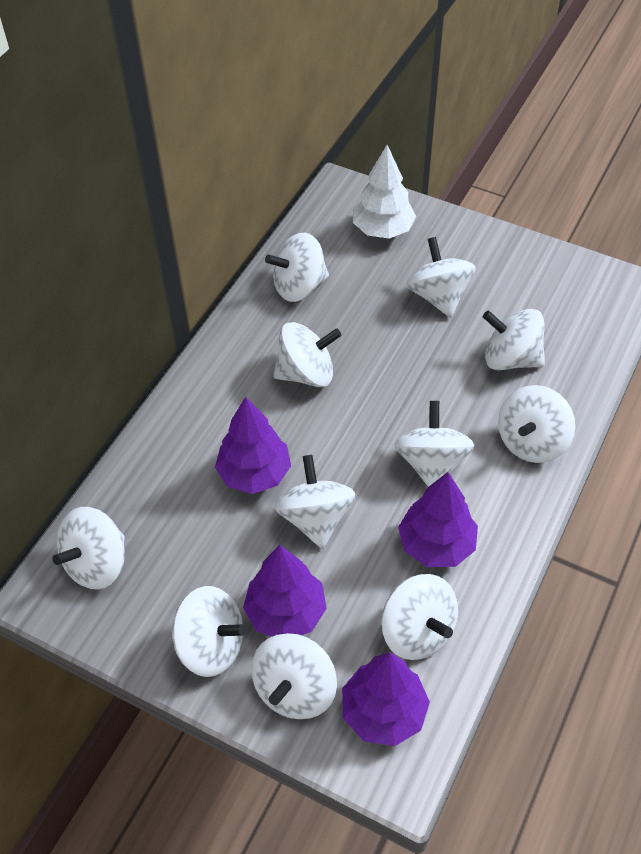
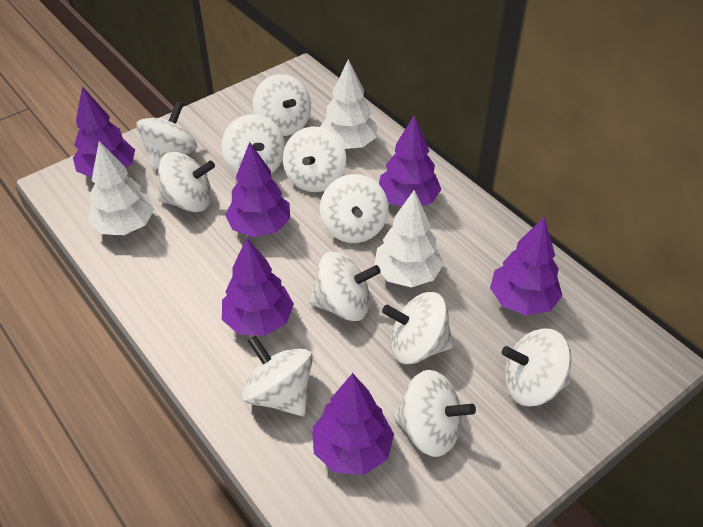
purple tree: 4 -> 6
white tree: 1 -> 3

